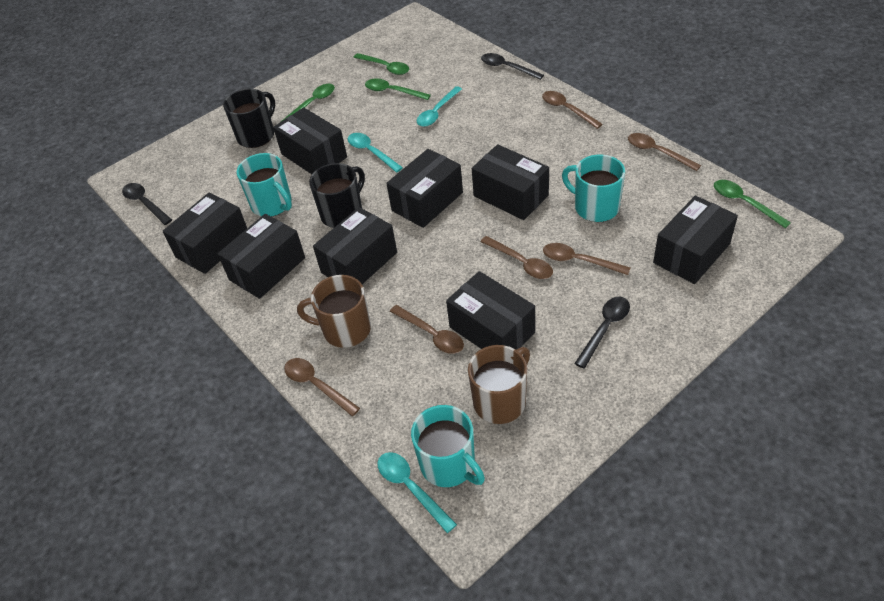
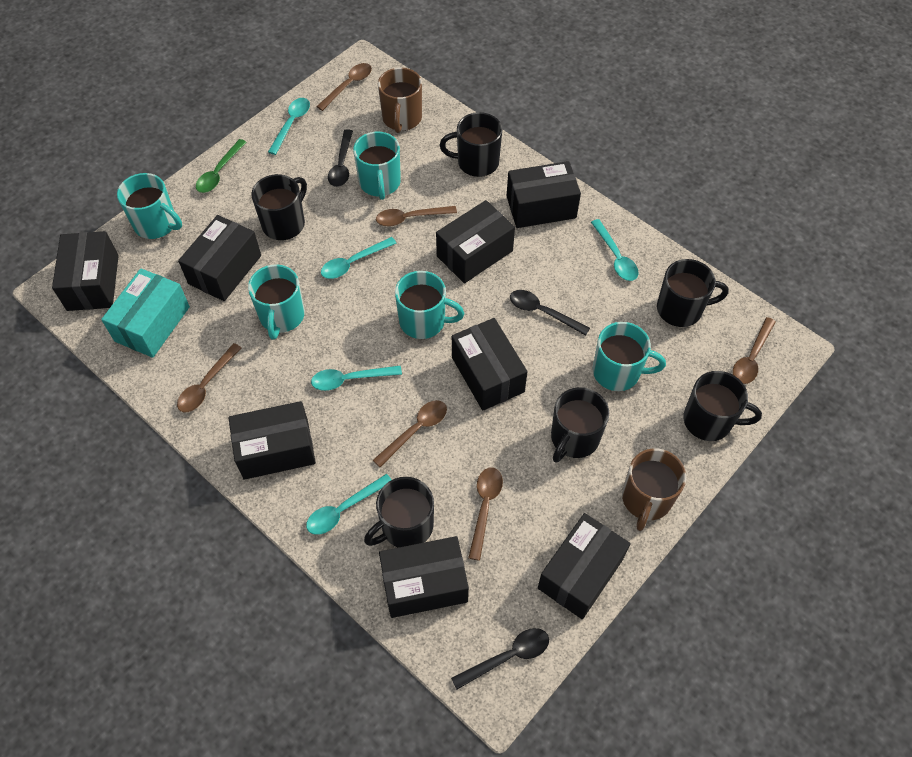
black mug: 2 -> 6
green spoon: 4 -> 1
turquoise box: 0 -> 1
turquoise mug: 3 -> 5
turquoise spoon: 3 -> 5

